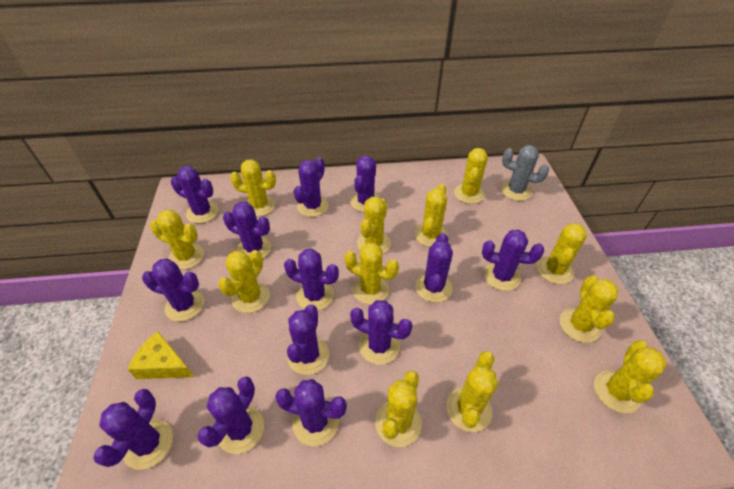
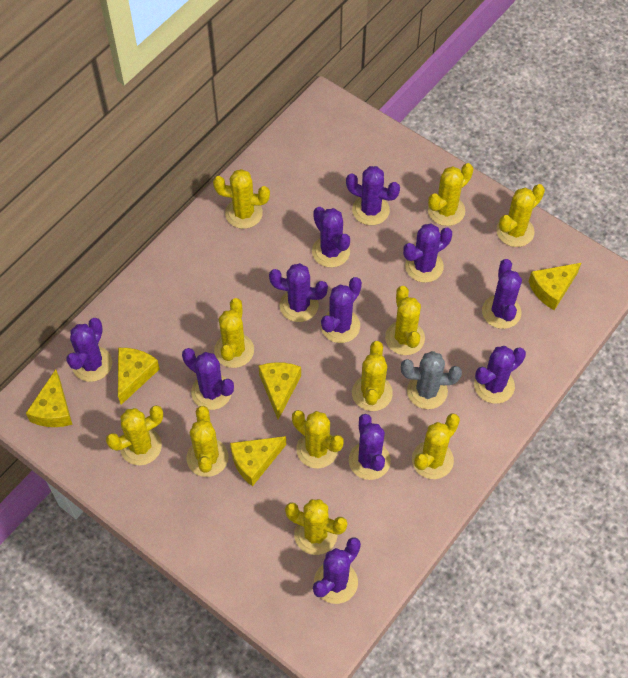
purple cactus: 13 -> 11
yellow cactus: 12 -> 11
yellow cheese: 1 -> 5

